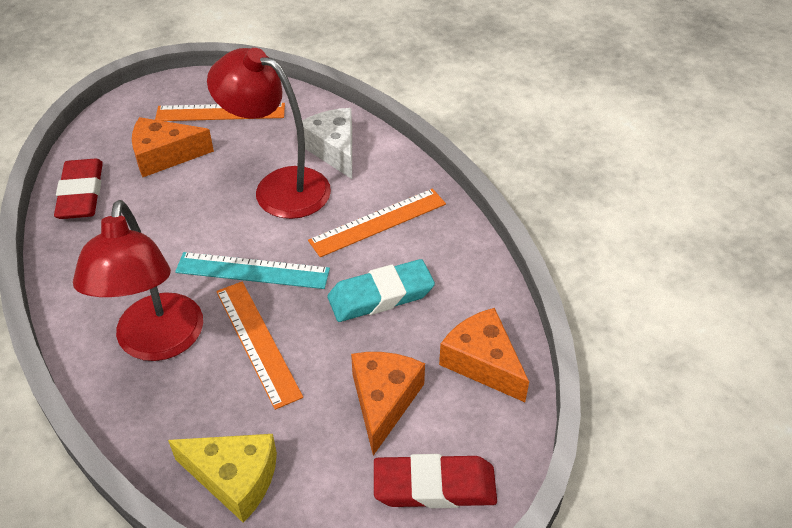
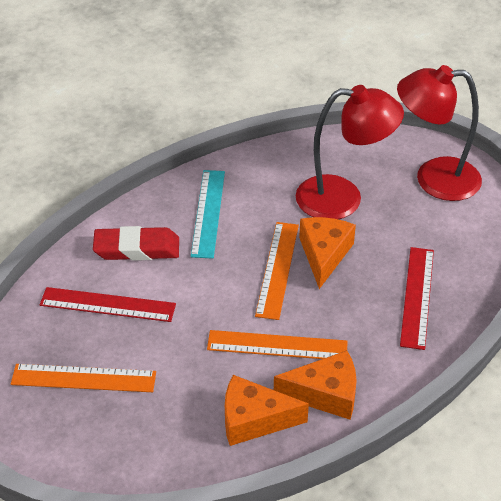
red eraser: 2 -> 1
red ruler: 0 -> 2
turquoise eraser: 1 -> 0
white cheese: 1 -> 0
yellow cheese: 1 -> 0

